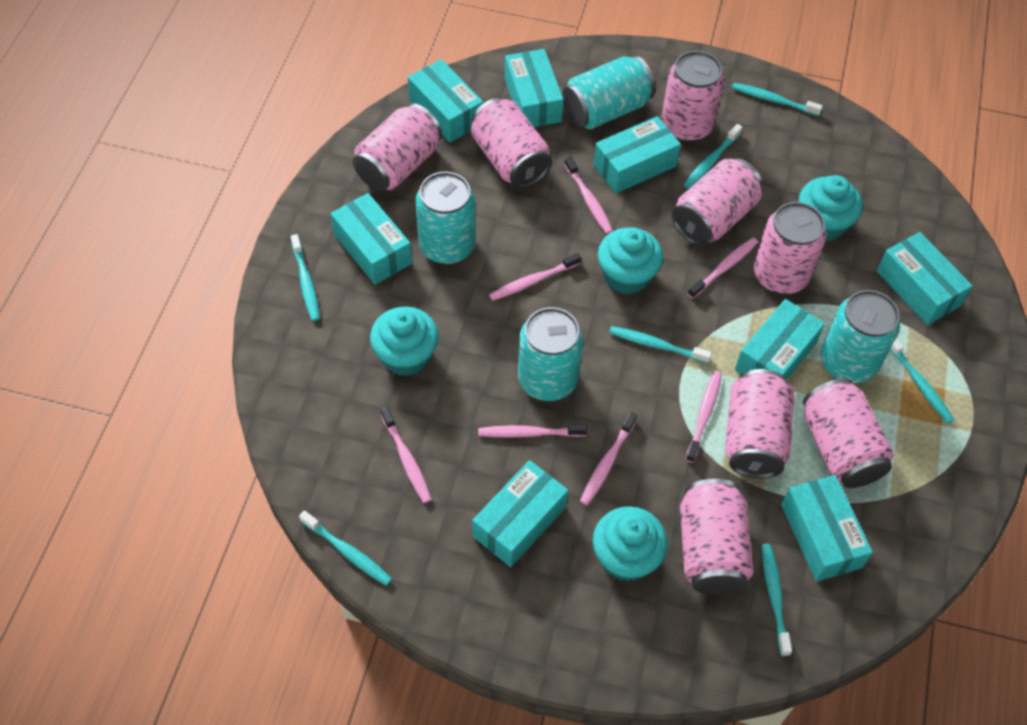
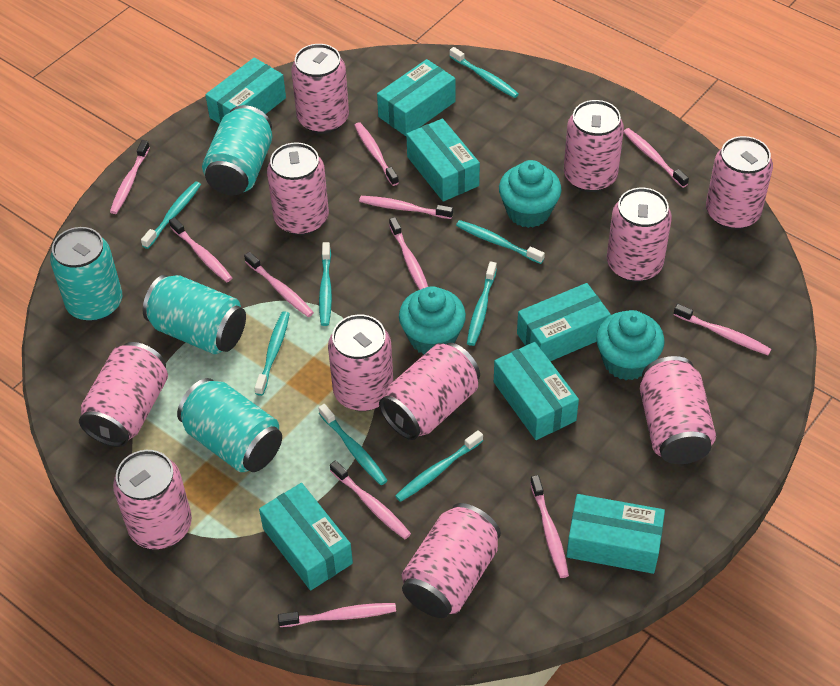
pink can: 8 -> 11
pink toothbrush: 7 -> 11
turquoise box: 8 -> 7
turquoise cupcake: 4 -> 3
turquoise toothbrush: 7 -> 8

